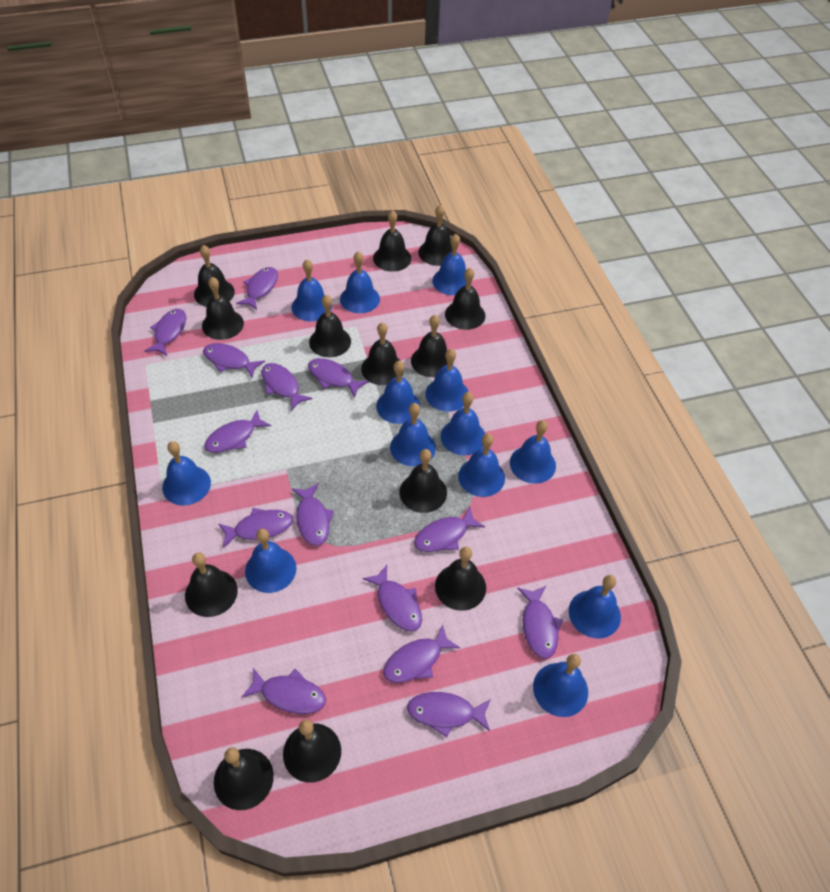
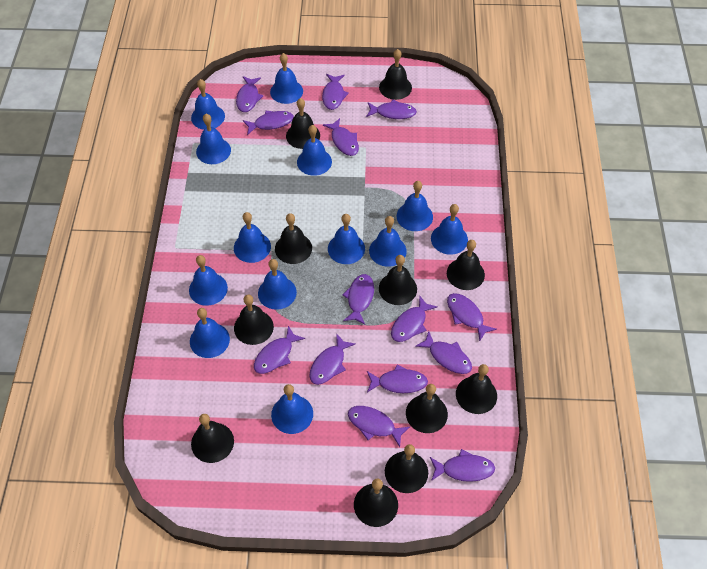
black bell: 13 -> 11

